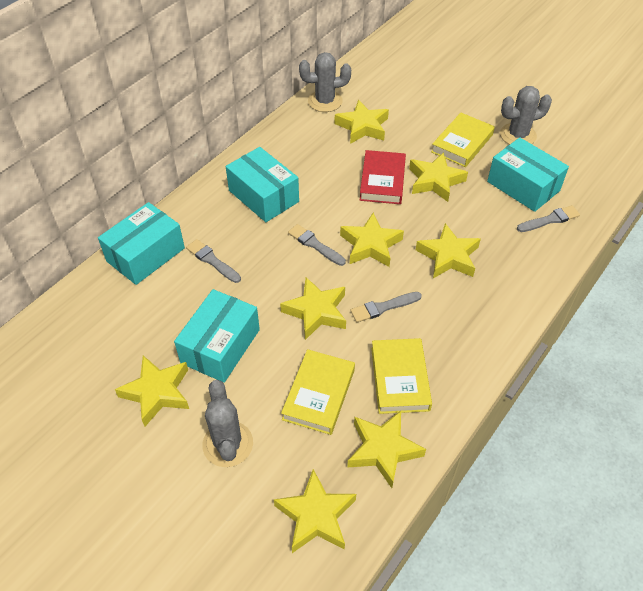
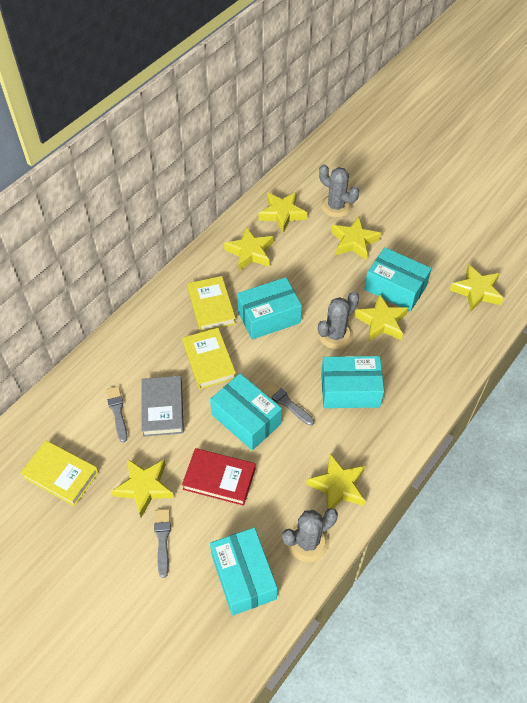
grey book: 0 -> 1
grey brush: 4 -> 3
turquoise box: 4 -> 5
yellow star: 8 -> 7

